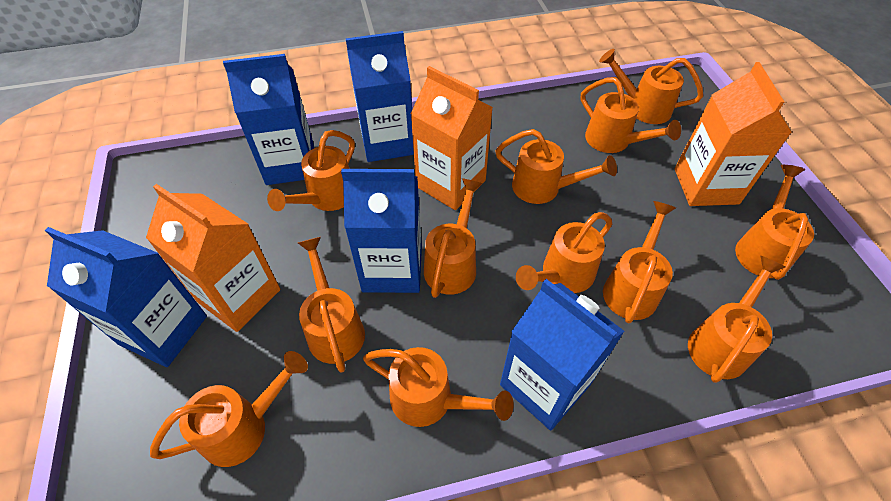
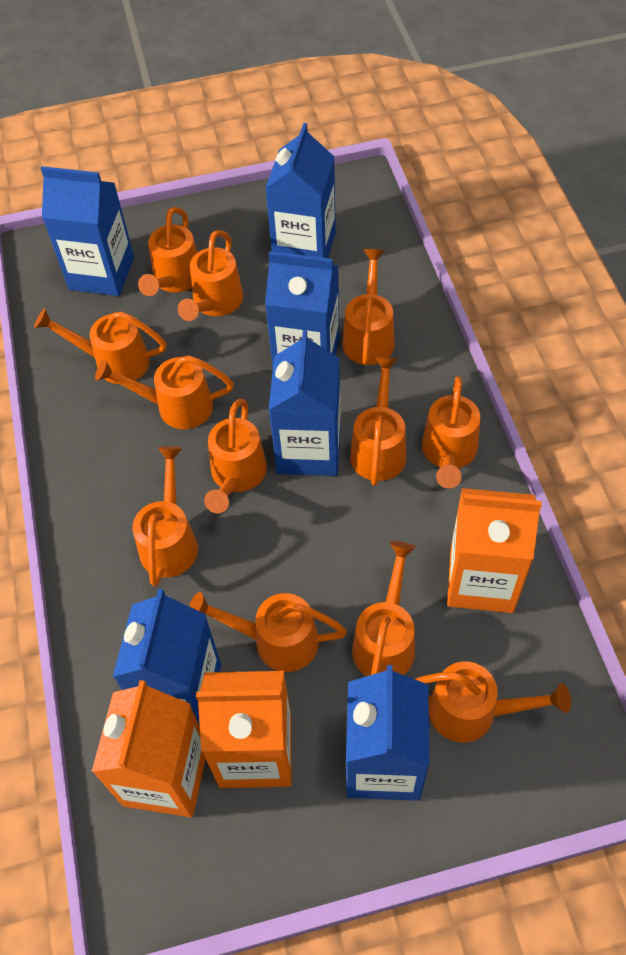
blue carton: 5 -> 6

